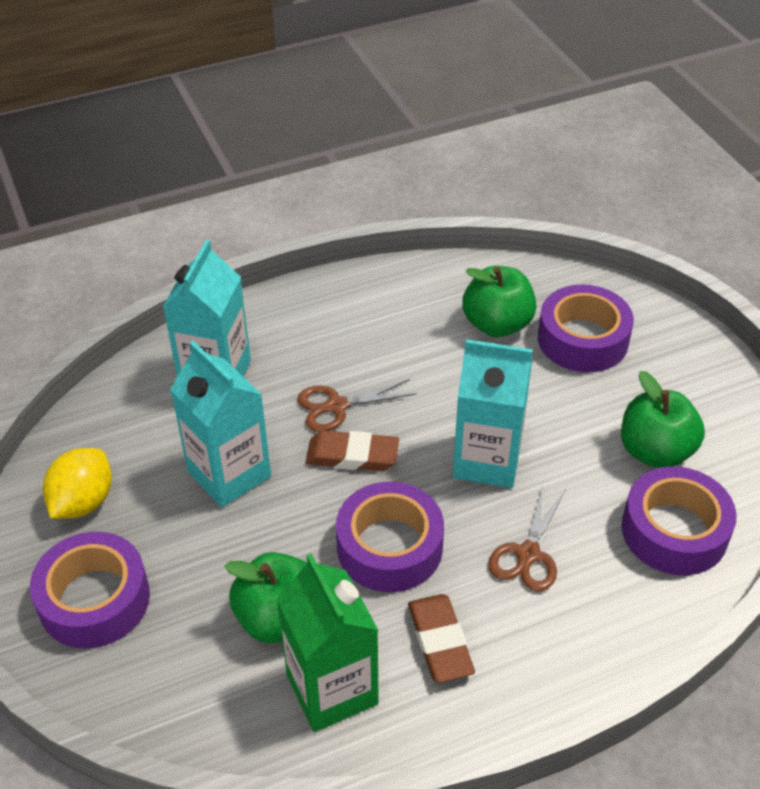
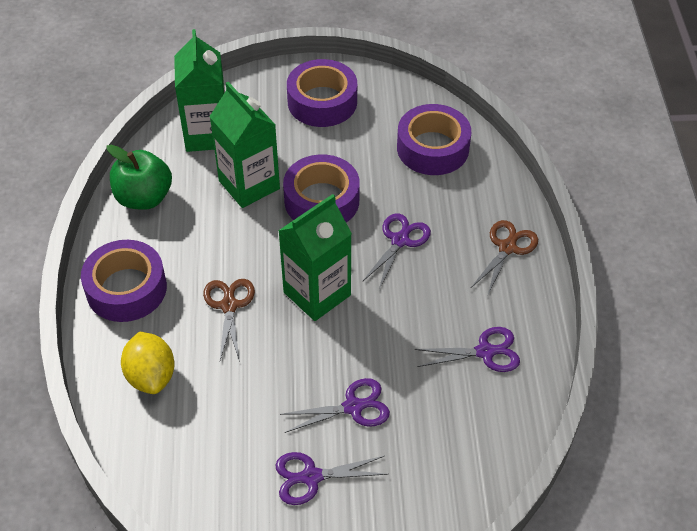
brown eraser: 2 -> 0
green apple: 3 -> 1
green carton: 1 -> 3
purple scissors: 0 -> 4
turquoise carton: 3 -> 0

